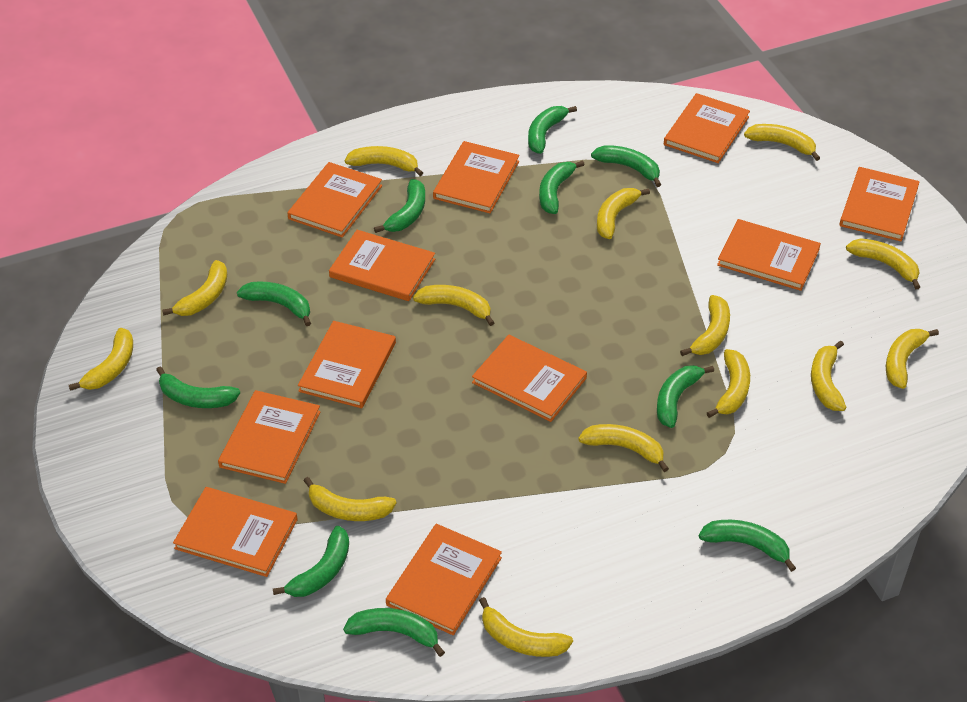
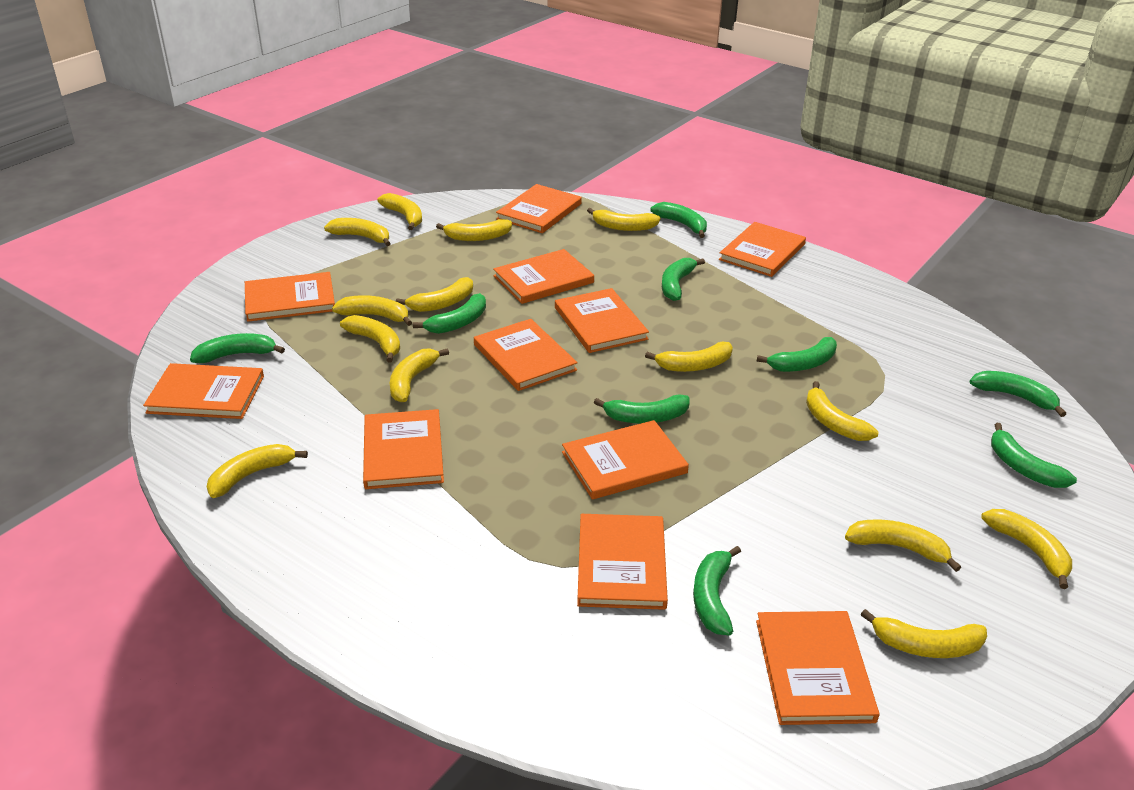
green banana: 10 -> 9

